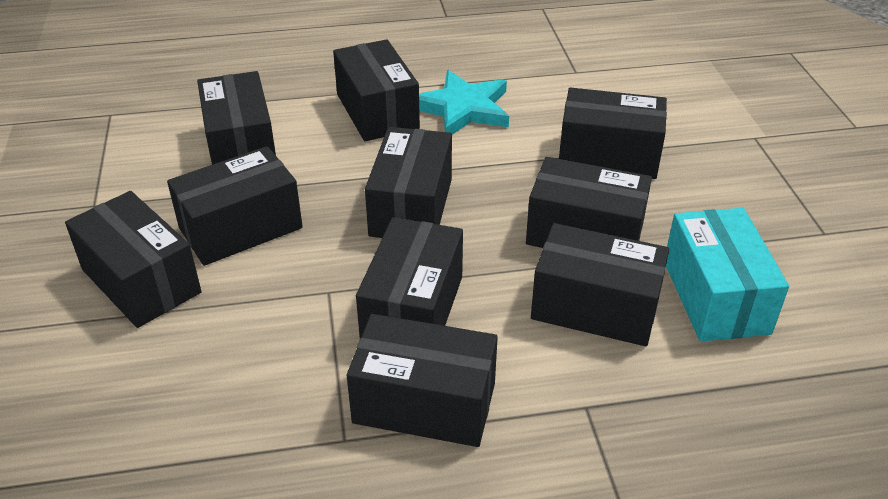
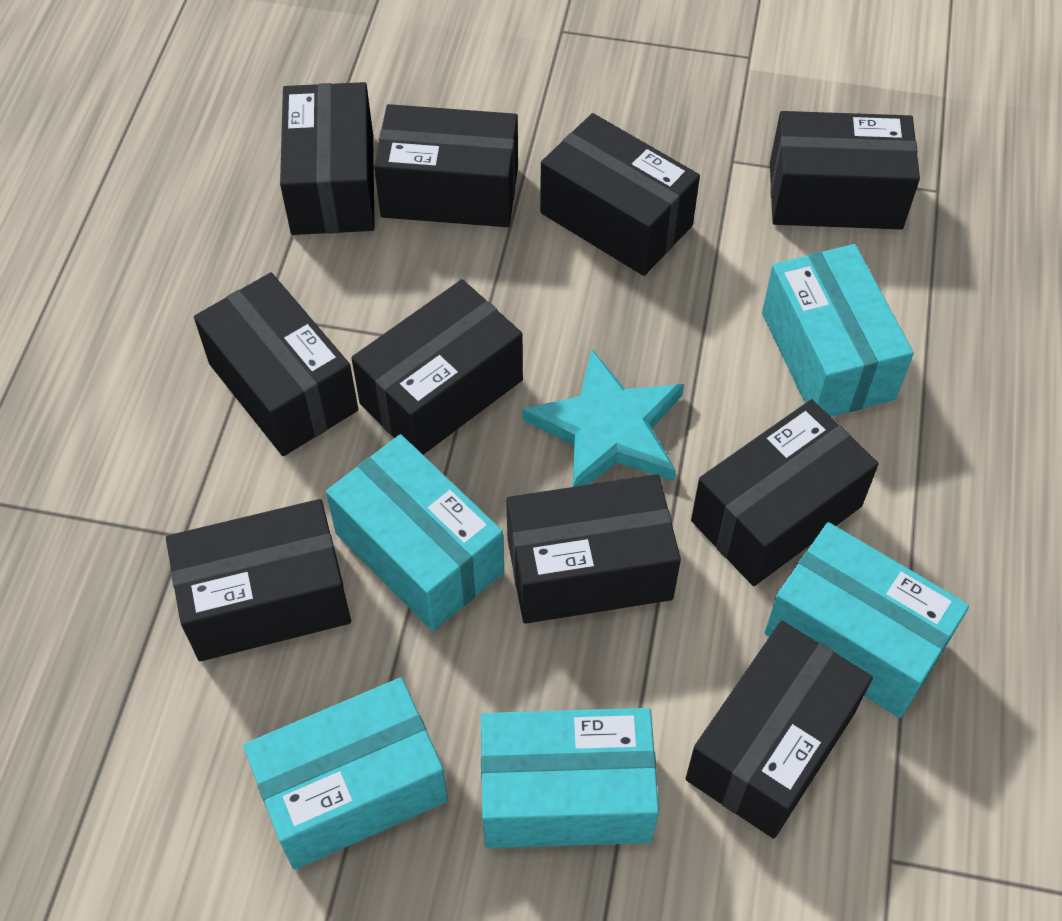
turquoise box: 1 -> 5

